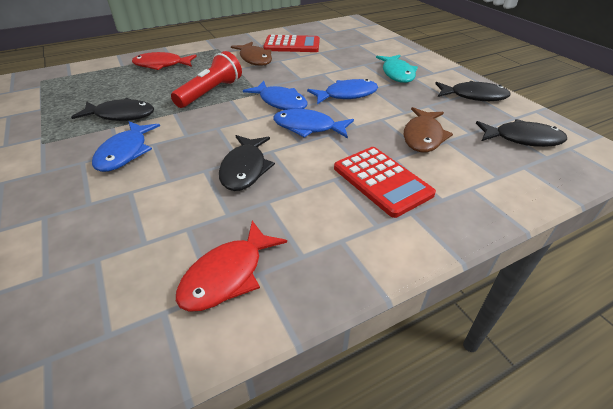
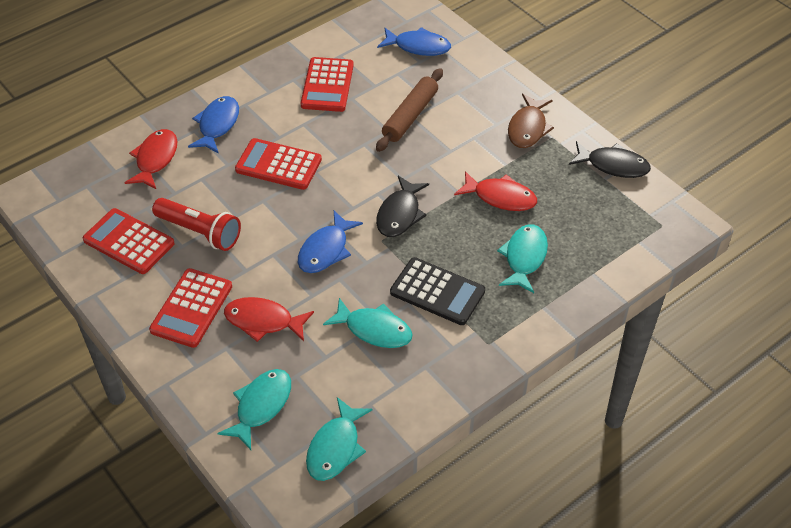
black calculator: 0 -> 1
black fish: 4 -> 2
blue fish: 4 -> 3
brown fish: 2 -> 1
brown rolling pin: 0 -> 1
red calculator: 2 -> 4
red fish: 2 -> 3
turquoise fish: 1 -> 4

